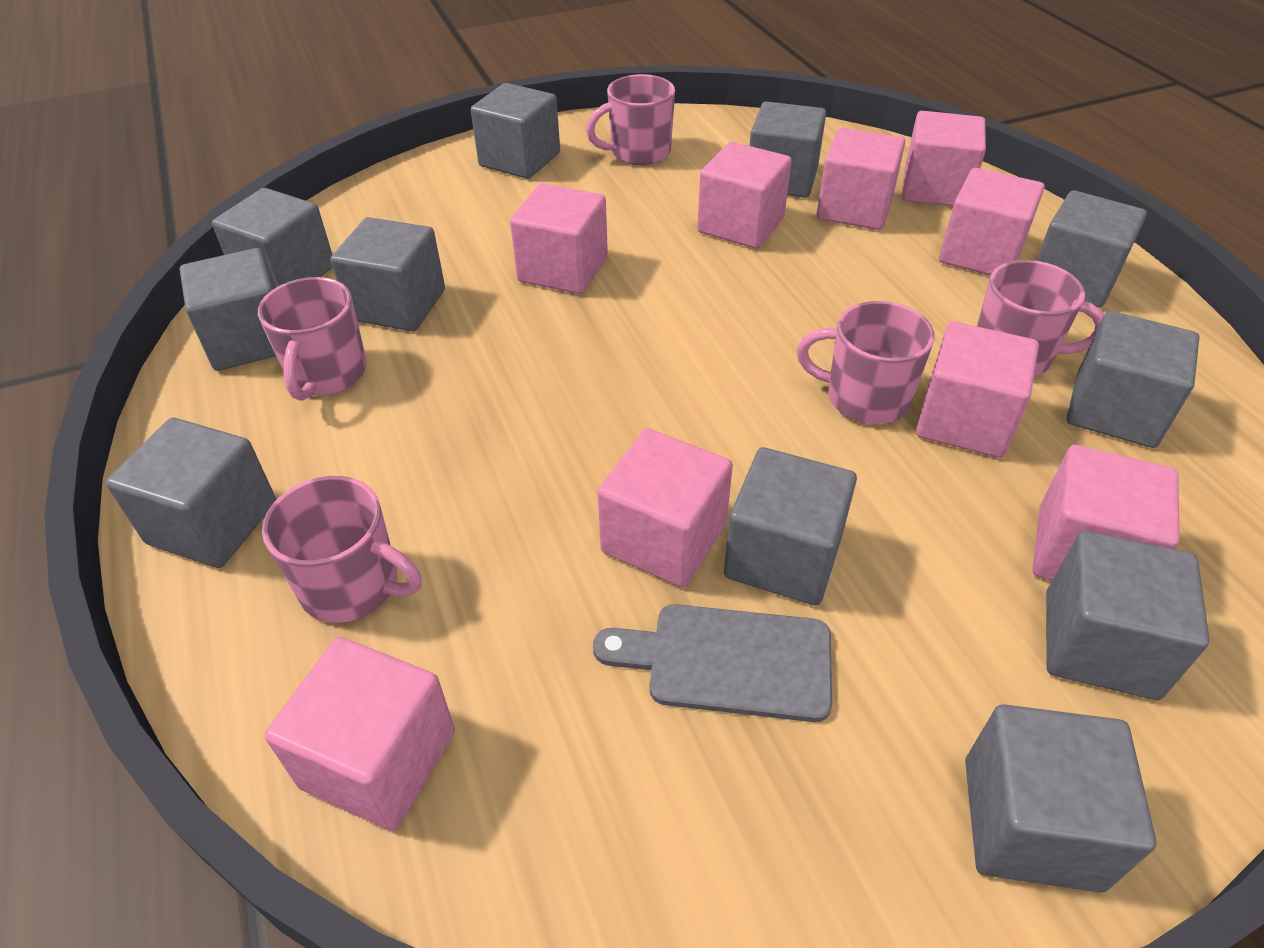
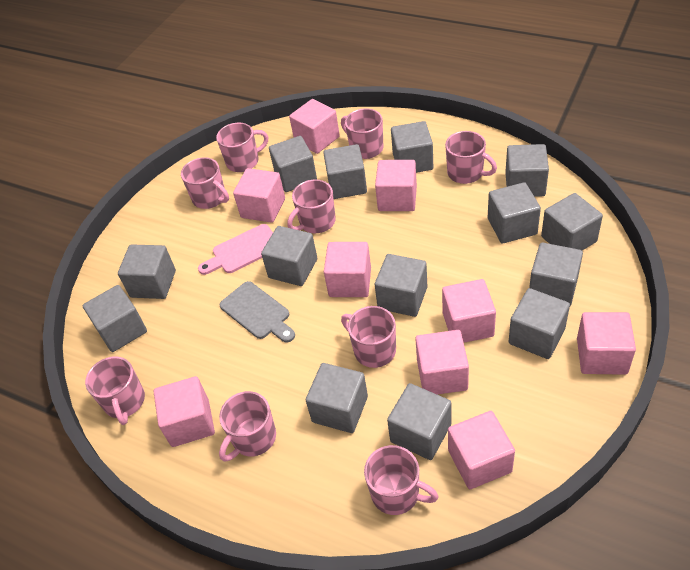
grey cube: 11 -> 14
pink cutting board: 0 -> 1
pink mug: 5 -> 9

